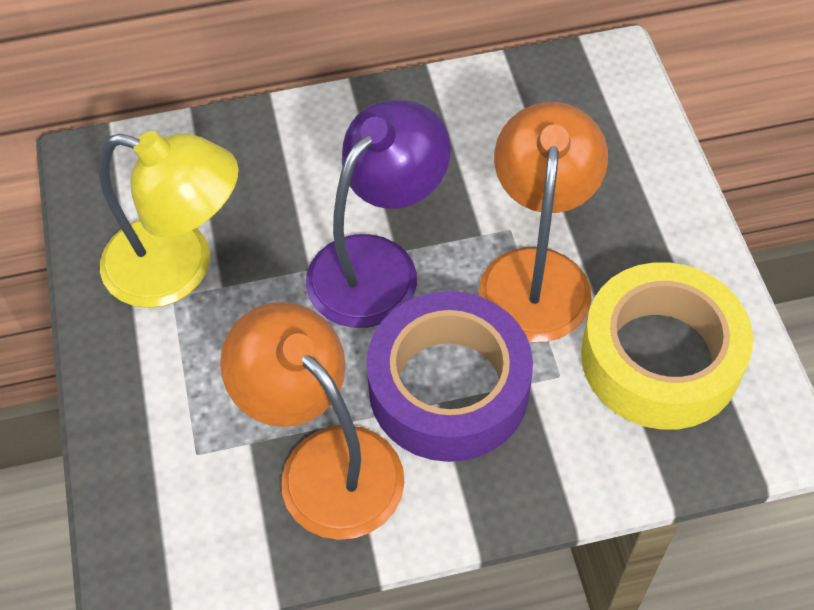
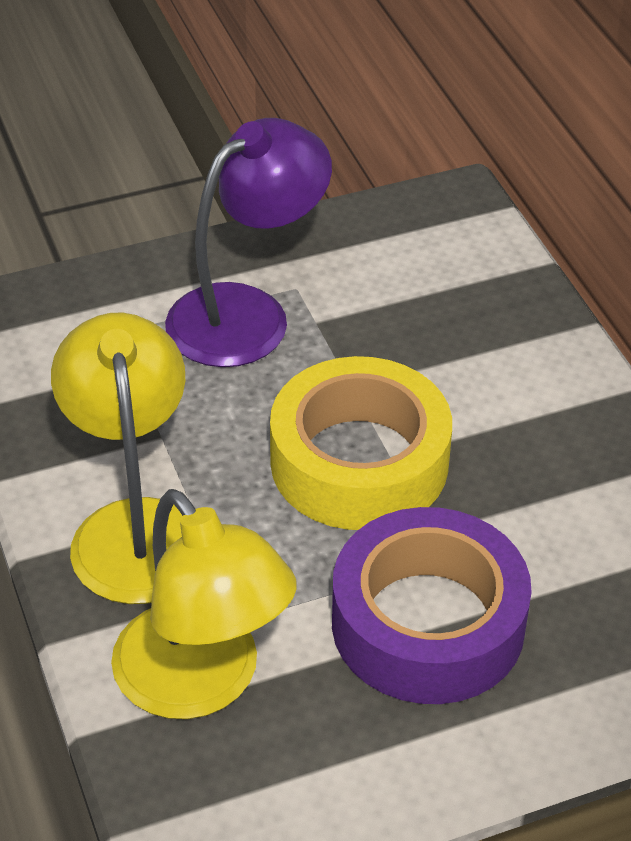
orange lamp: 2 -> 0
yellow lamp: 1 -> 2

